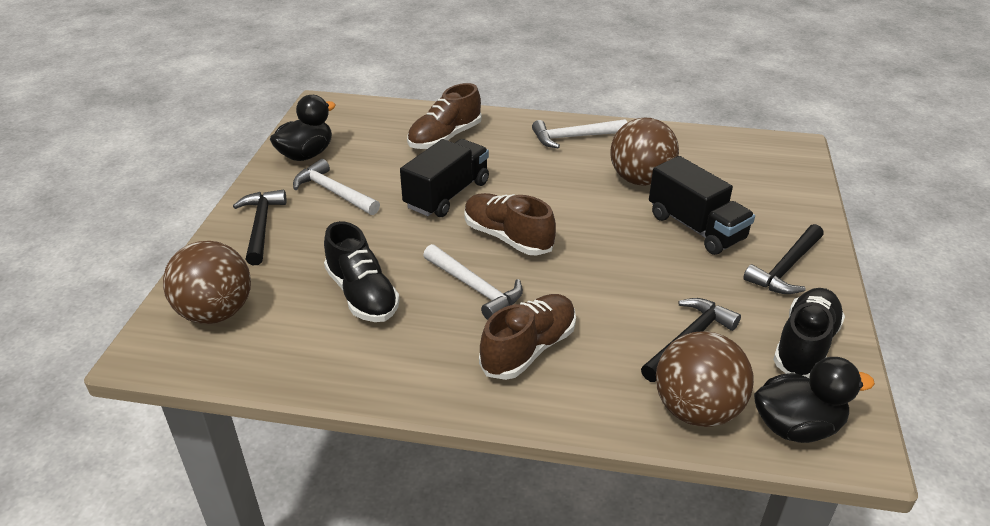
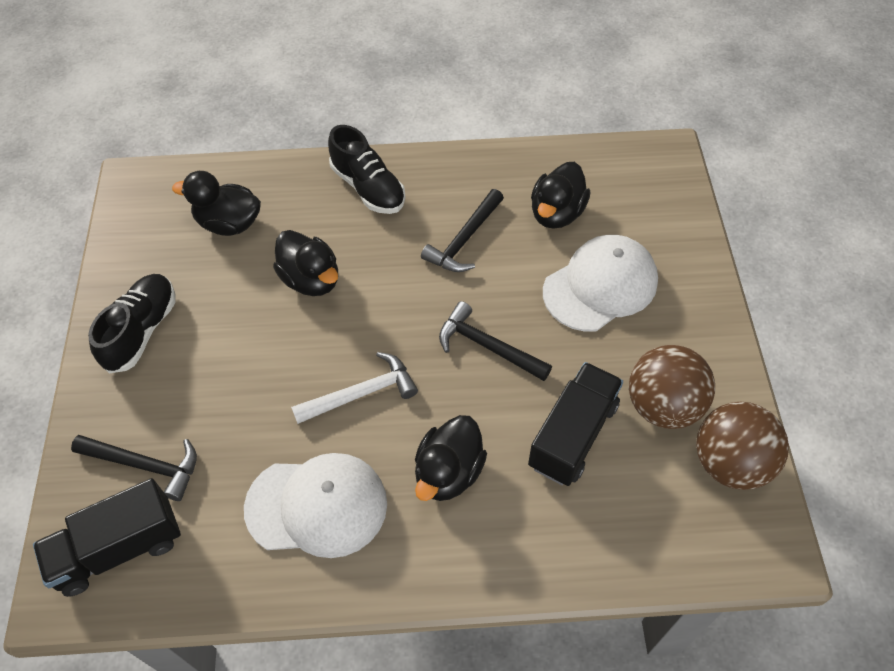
black duck: 2 -> 4
brown ball: 3 -> 2
brown shoe: 3 -> 0
white cap: 0 -> 2
white hammer: 3 -> 1

